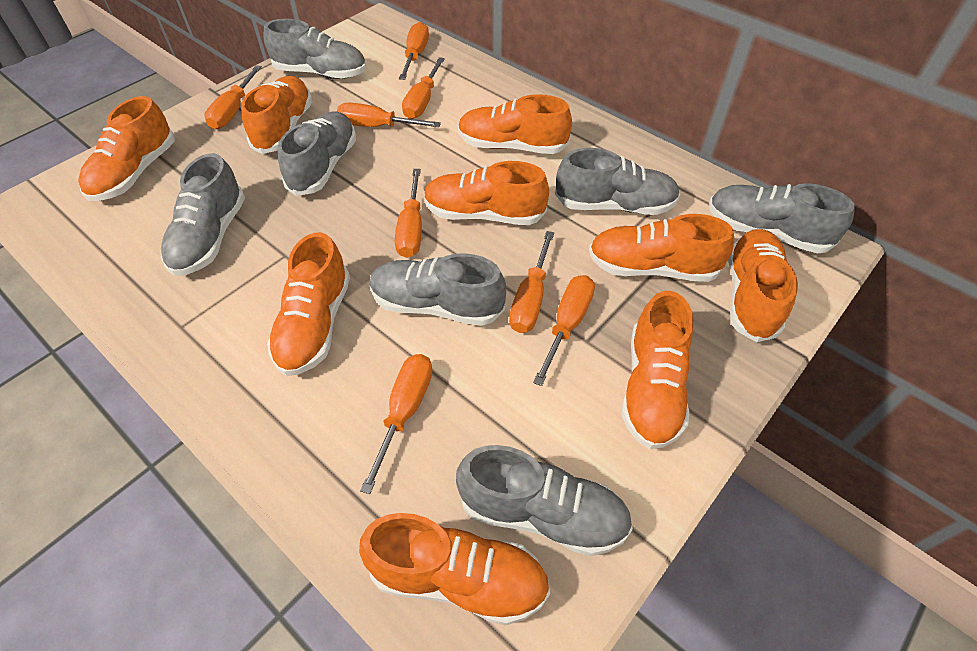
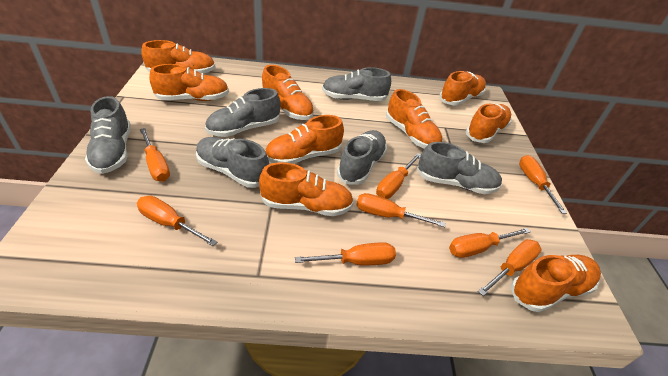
grey shoe: 7 -> 6

